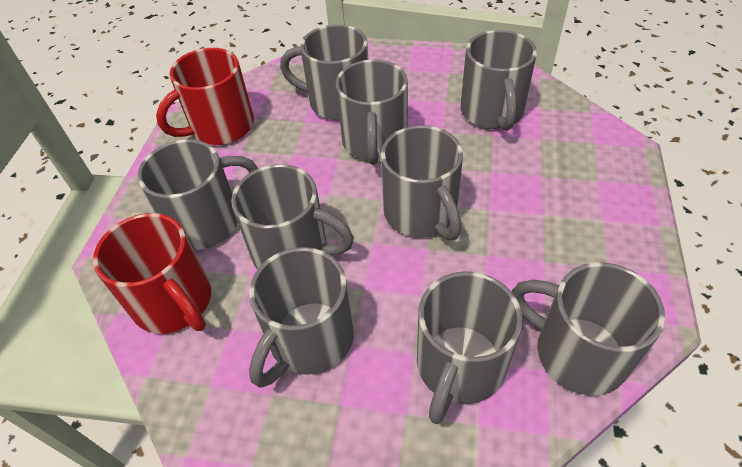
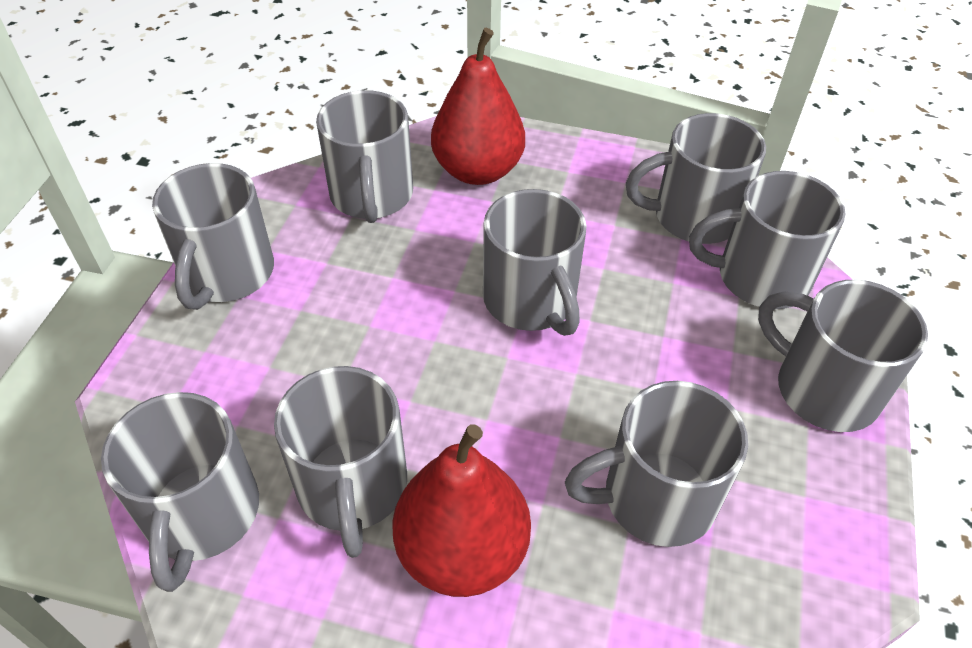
red mug: 2 -> 0
red pear: 0 -> 2

